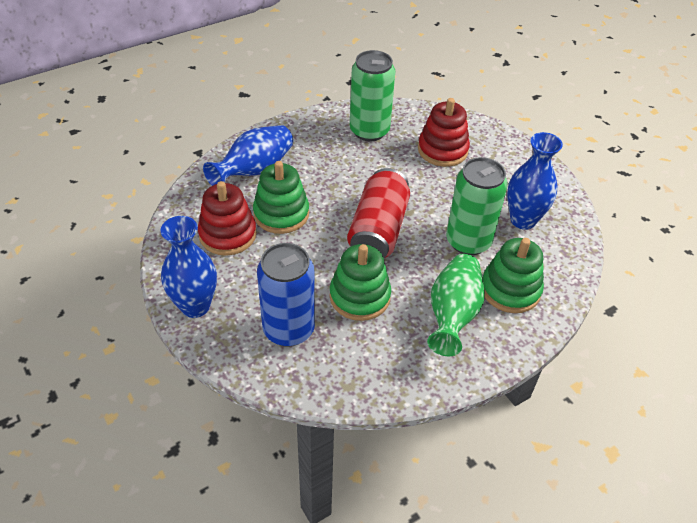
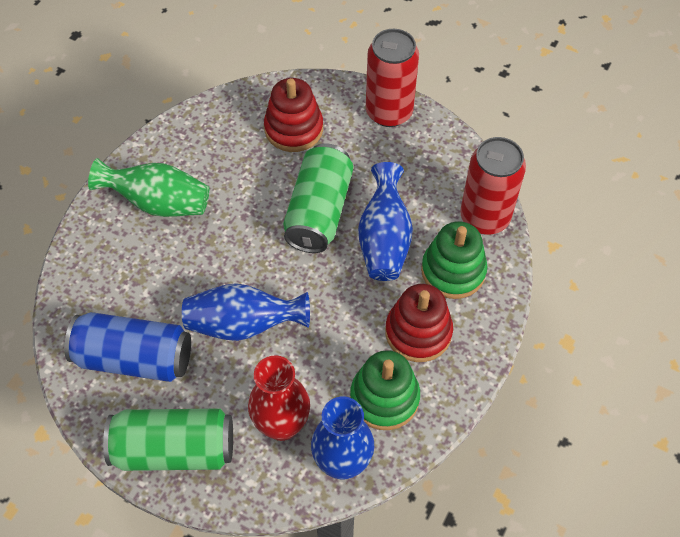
green stacking toy: 3 -> 2
red can: 1 -> 2
red vase: 0 -> 1

